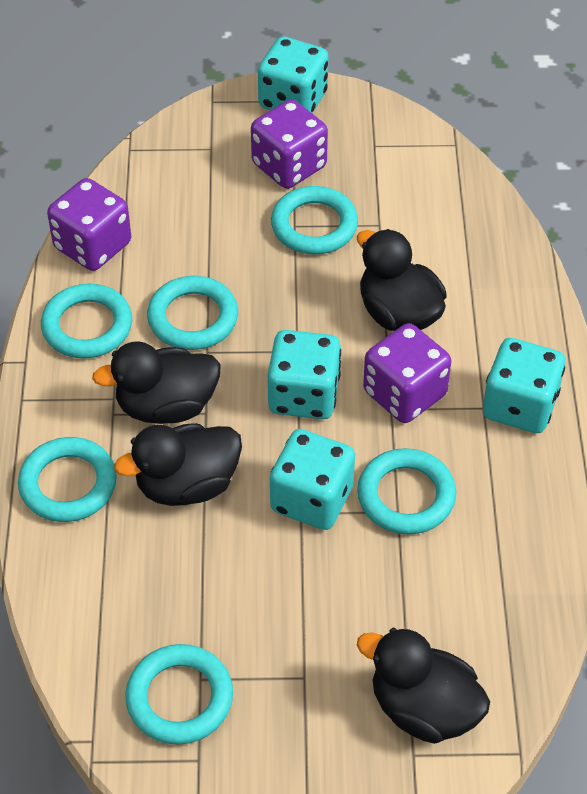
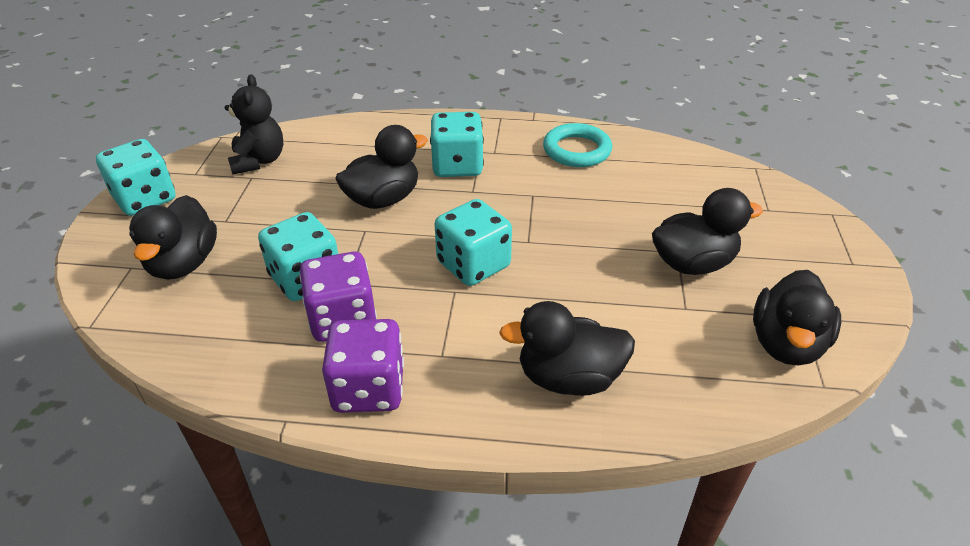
black duck: 4 -> 5
black teddy bear: 0 -> 1
purple dice: 3 -> 2
turquoise ring: 6 -> 1

